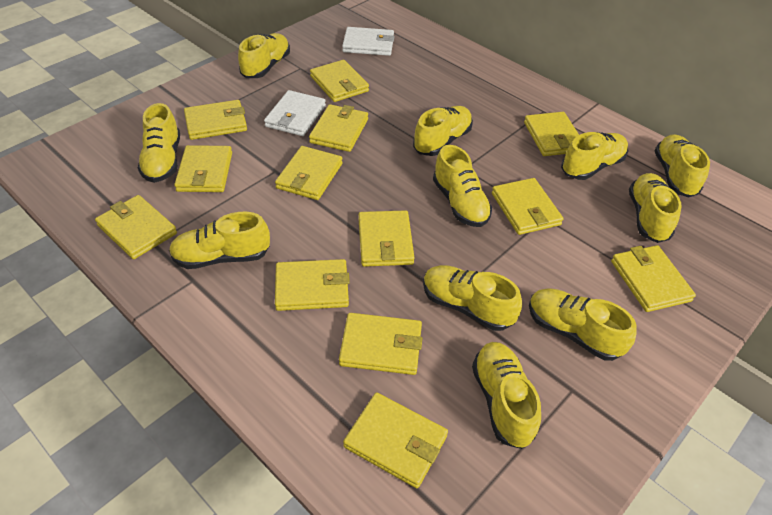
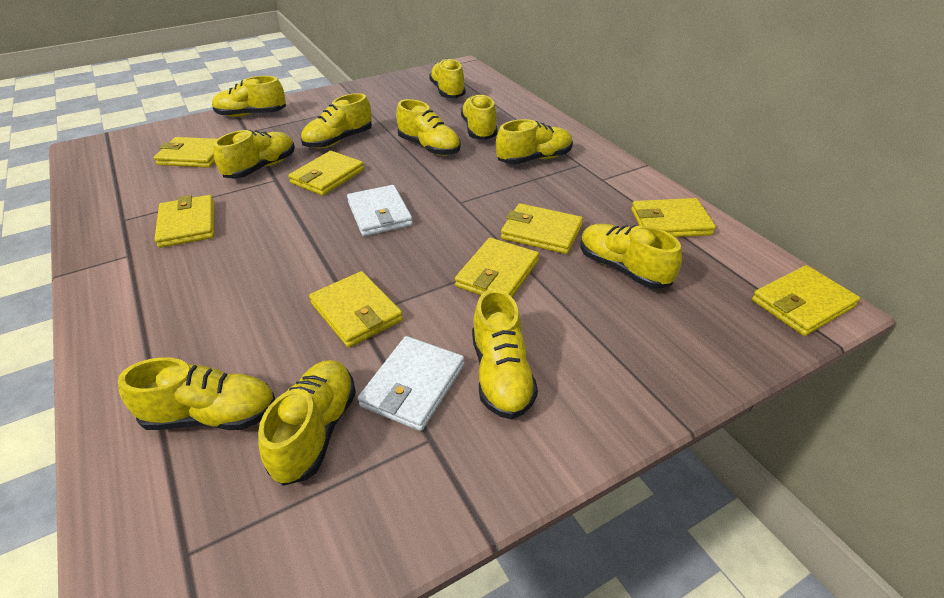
yellow wallet: 13 -> 8

